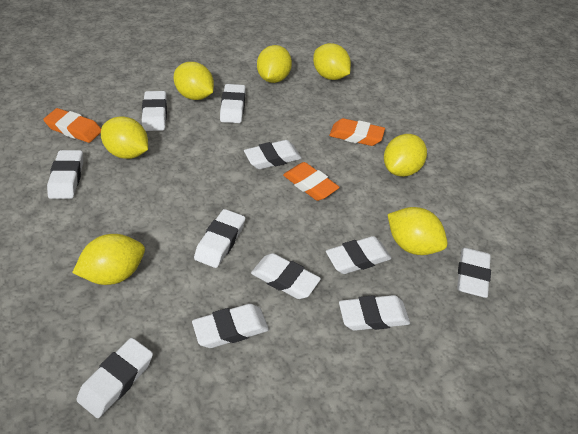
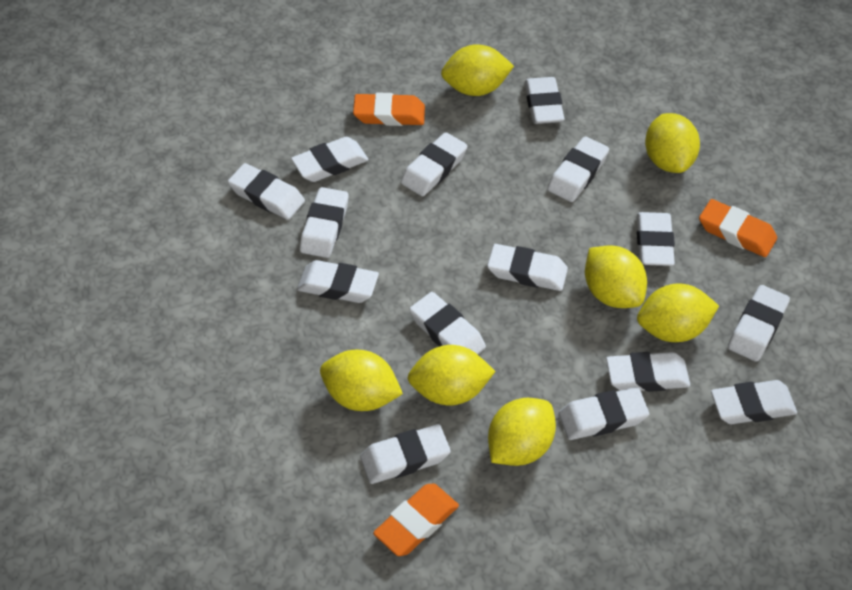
white eraser: 11 -> 15

